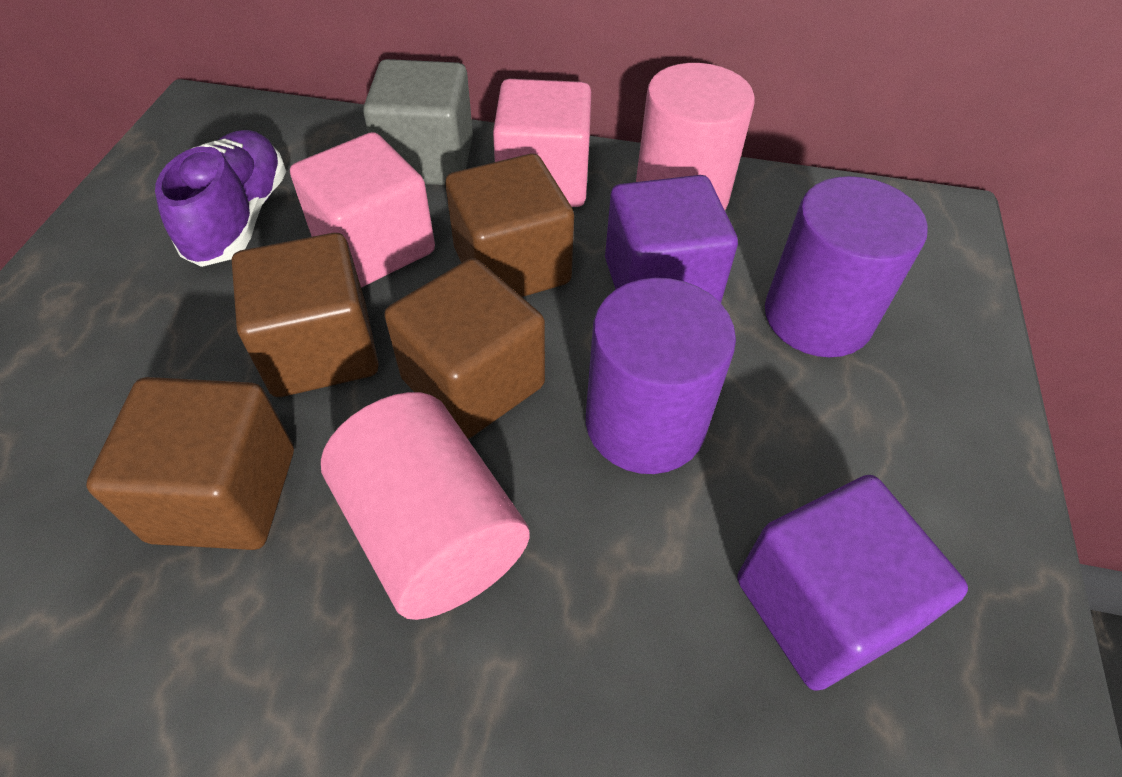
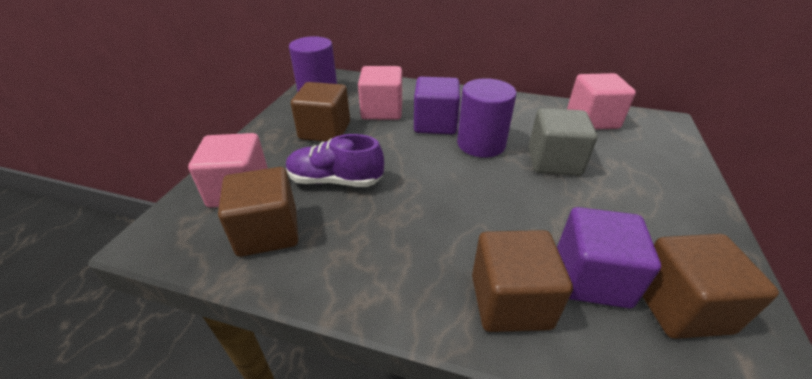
pink cube: 2 -> 3
pink cylinder: 2 -> 0

